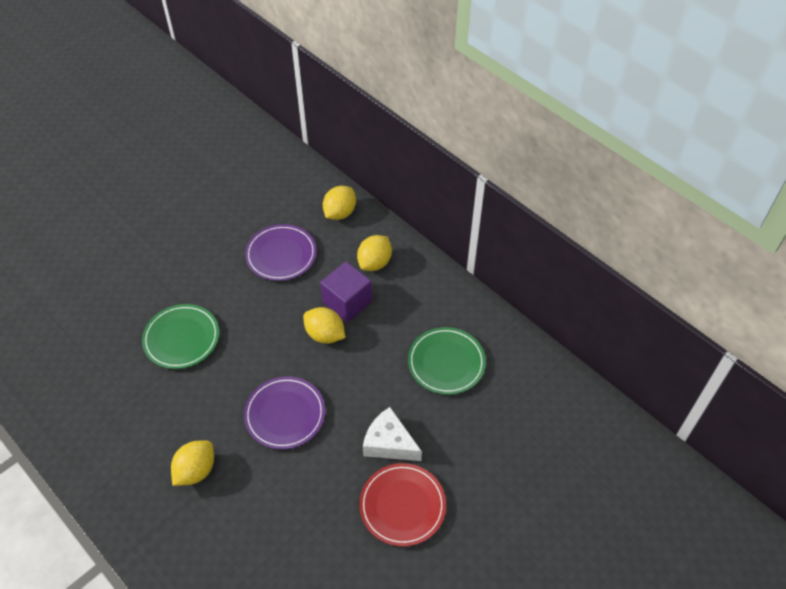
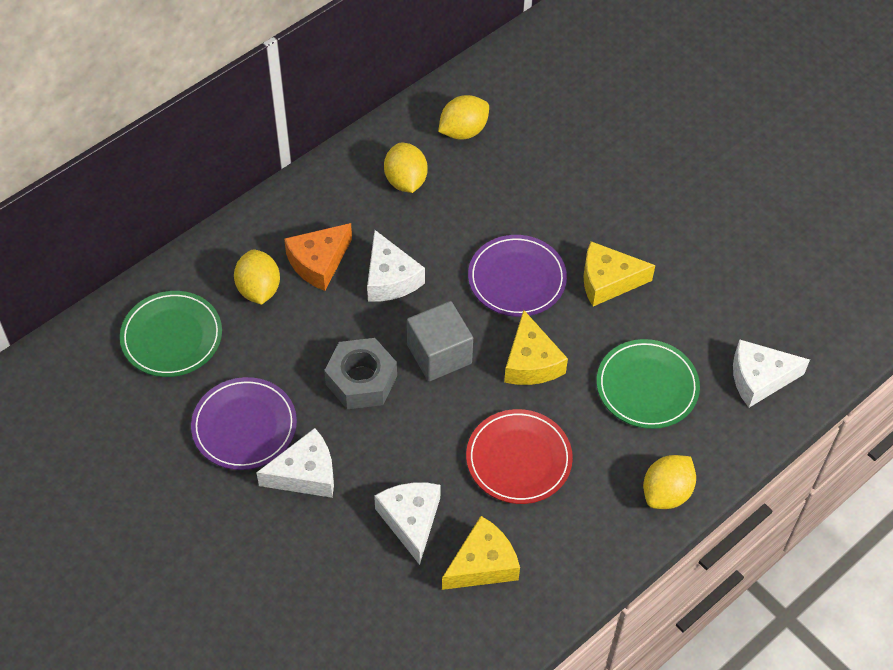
grey cube: 0 -> 1
grey nut: 0 -> 1
orange cheese: 0 -> 1
purple cube: 1 -> 0
white cheese: 1 -> 4
yellow cheese: 0 -> 3

